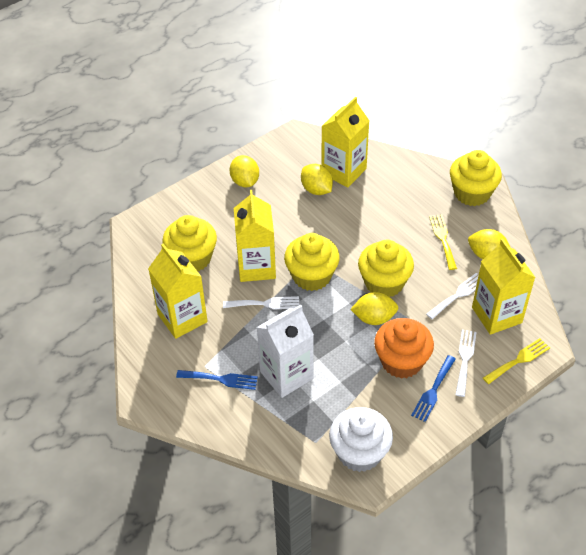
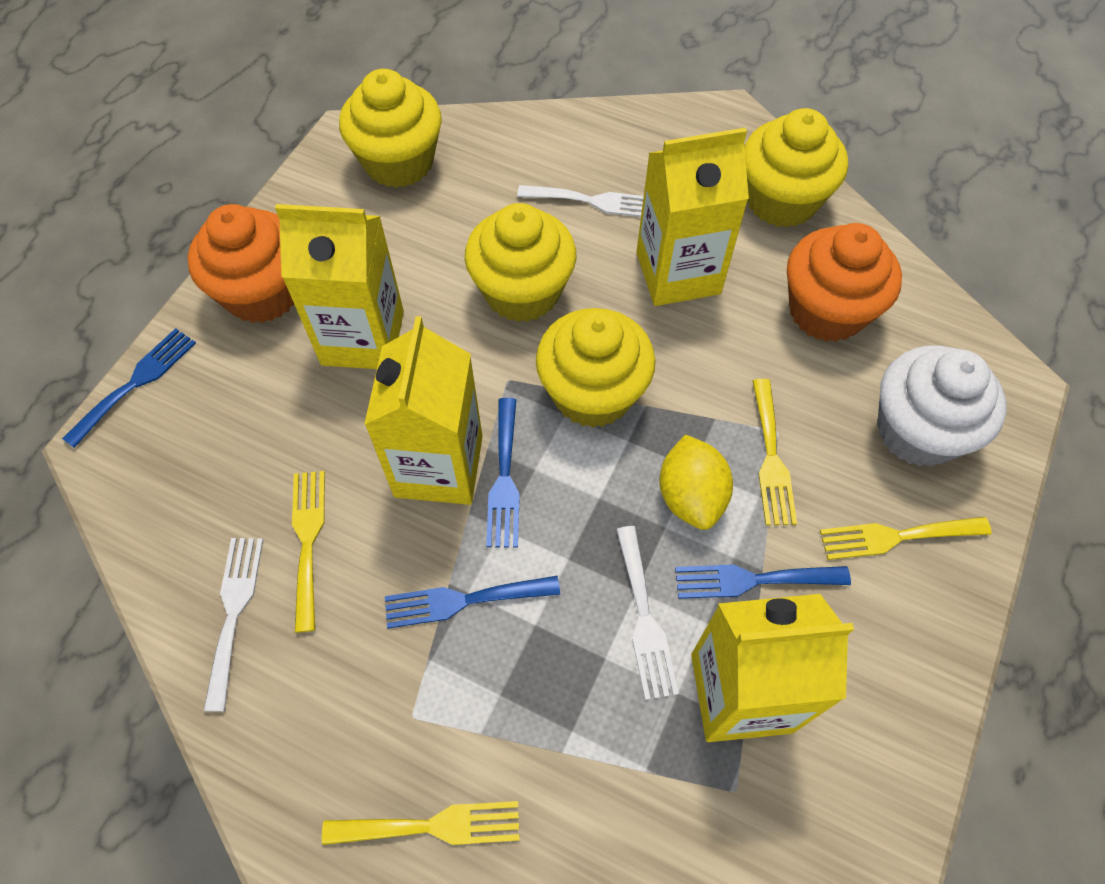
blue fork: 2 -> 4
orange cupcake: 1 -> 2
white carton: 1 -> 0
yellow fork: 2 -> 4
yellow lemon: 4 -> 1

